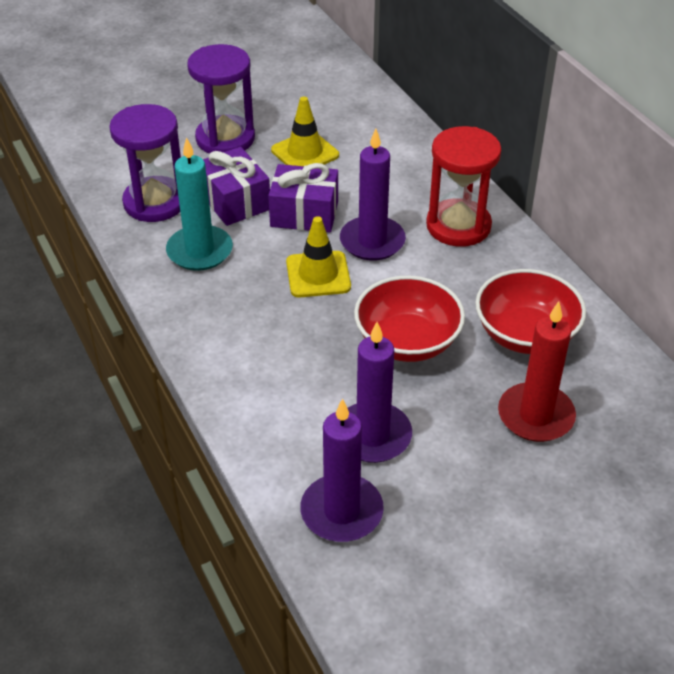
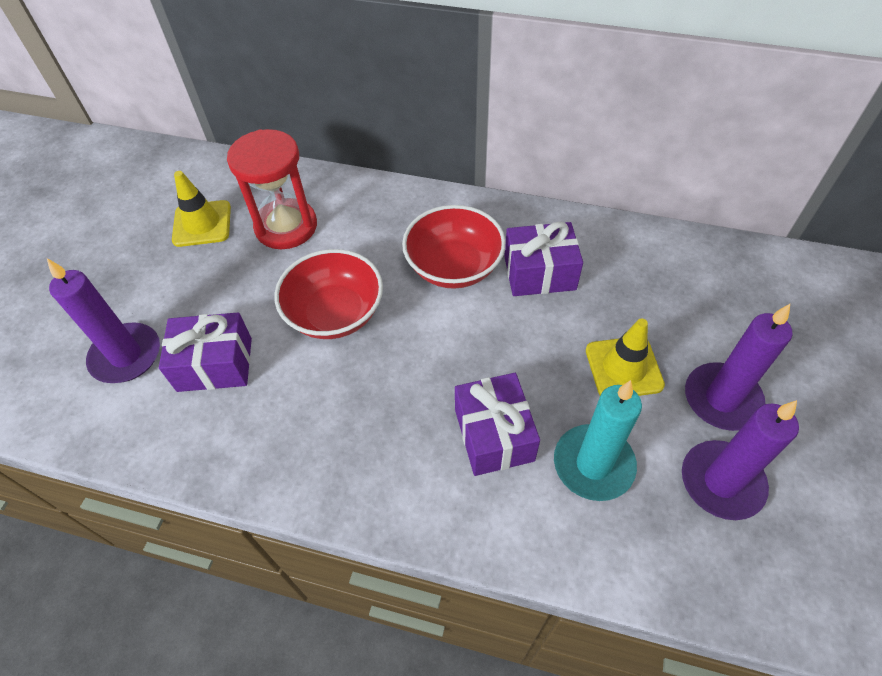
purple gift: 2 -> 3
purple hourglass: 2 -> 0
red candle: 1 -> 0

